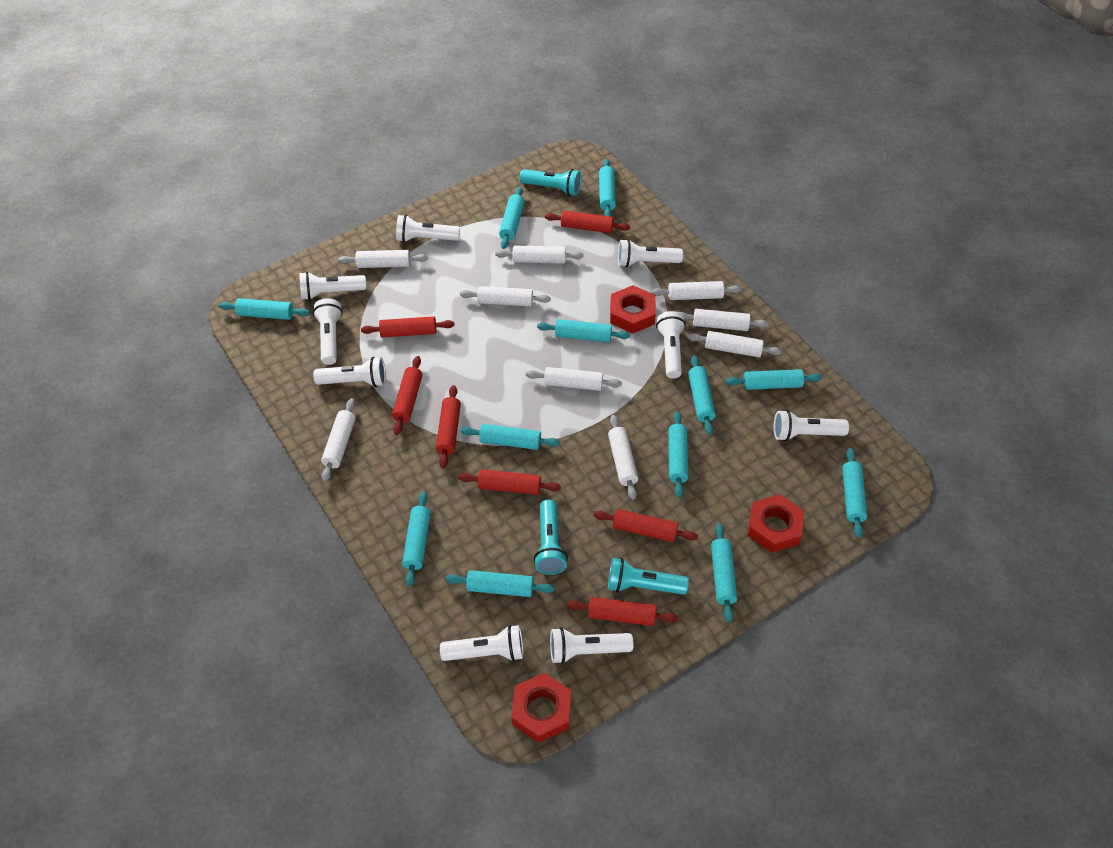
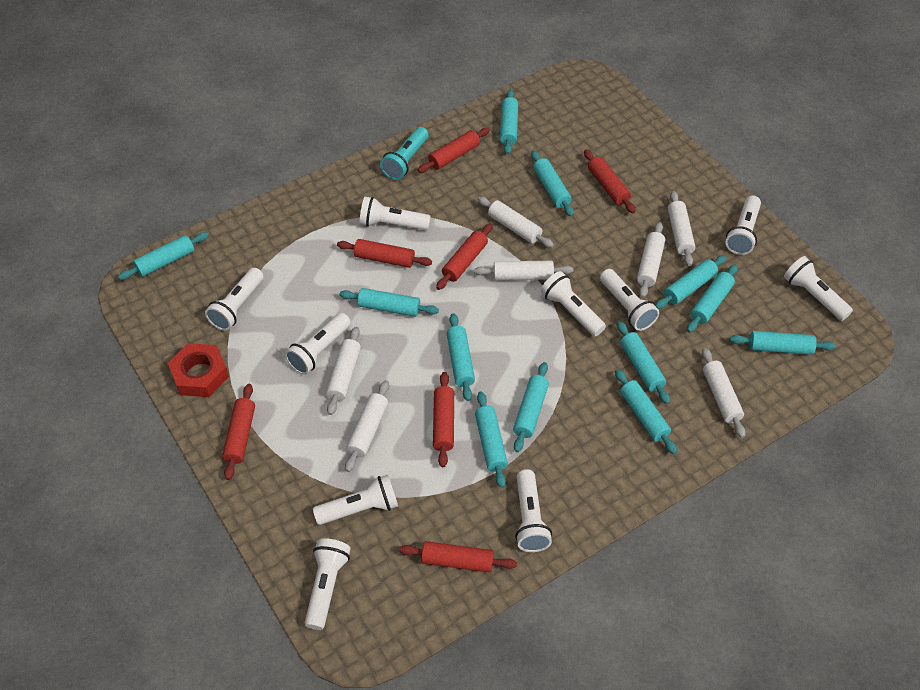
red nut: 3 -> 1
turquoise flashlight: 3 -> 1
white flashlight: 9 -> 10
white rolling pin: 9 -> 7

